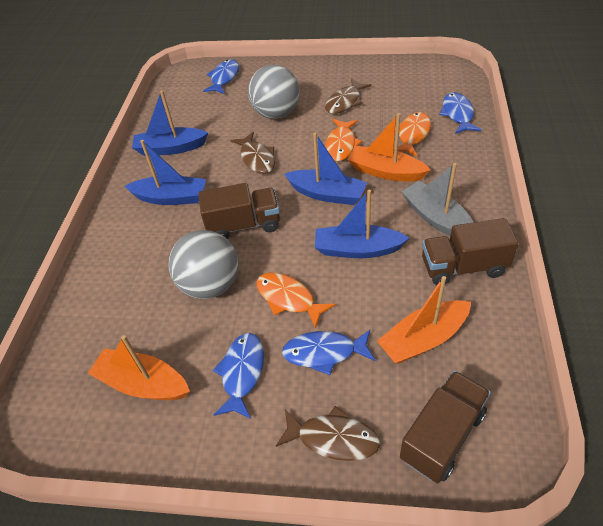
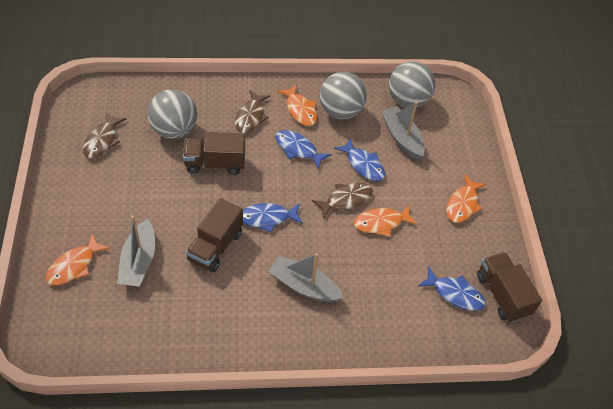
blue boat: 4 -> 0
grey ball: 2 -> 3
grey boat: 1 -> 3
orange boat: 3 -> 0
orange fish: 3 -> 4

